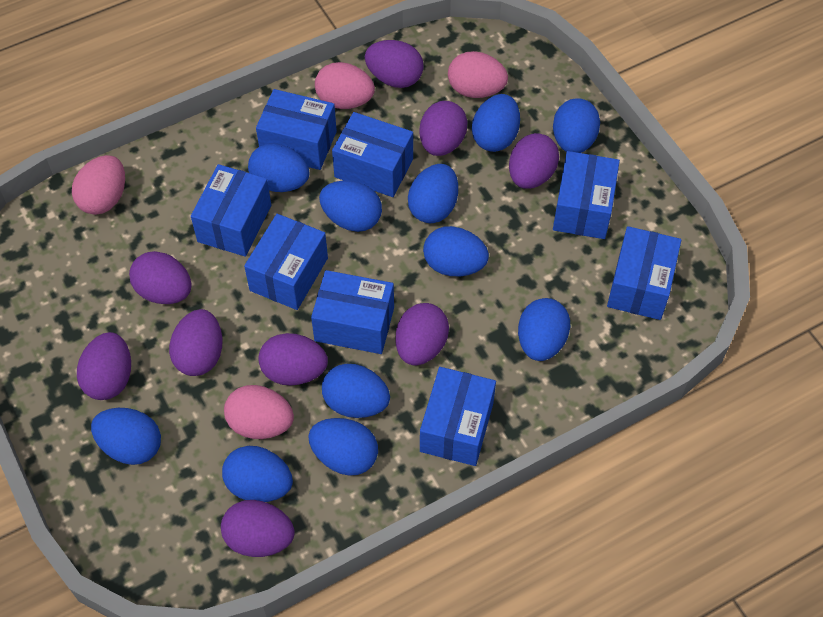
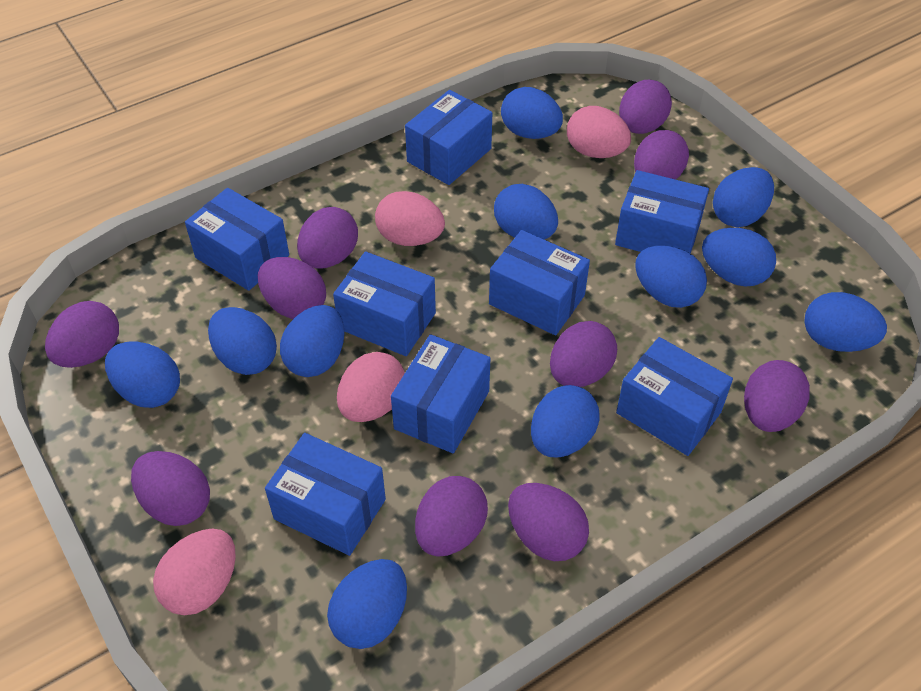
purple egg: 9 -> 10

